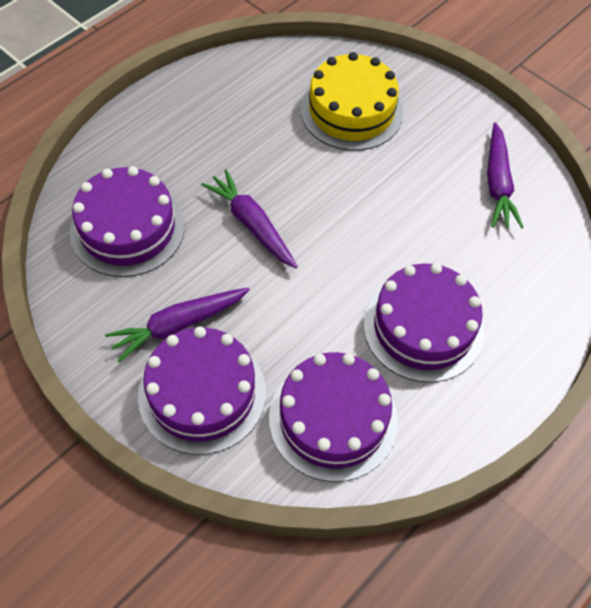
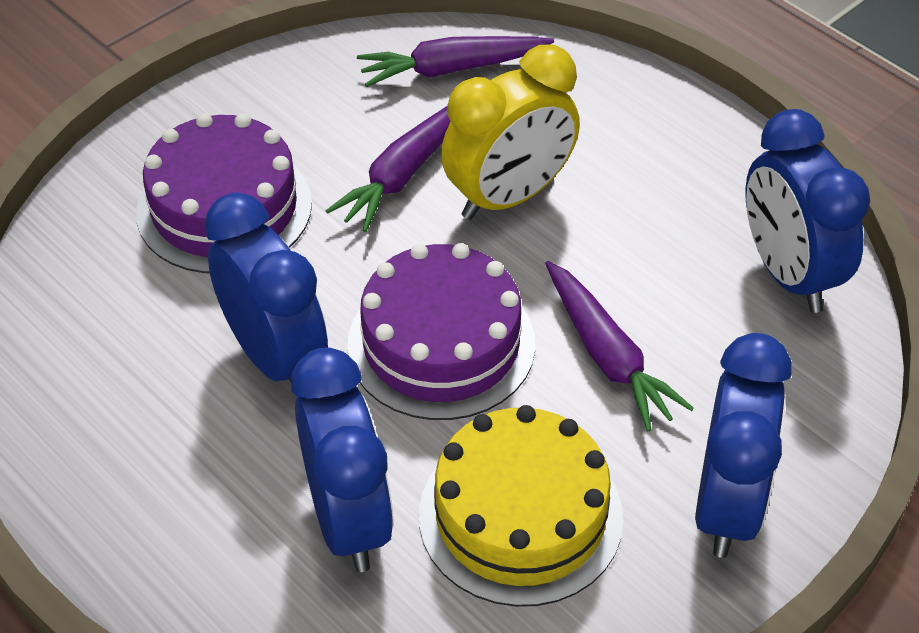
blue clock: 0 -> 4
purple cake: 4 -> 2
yellow clock: 0 -> 1

